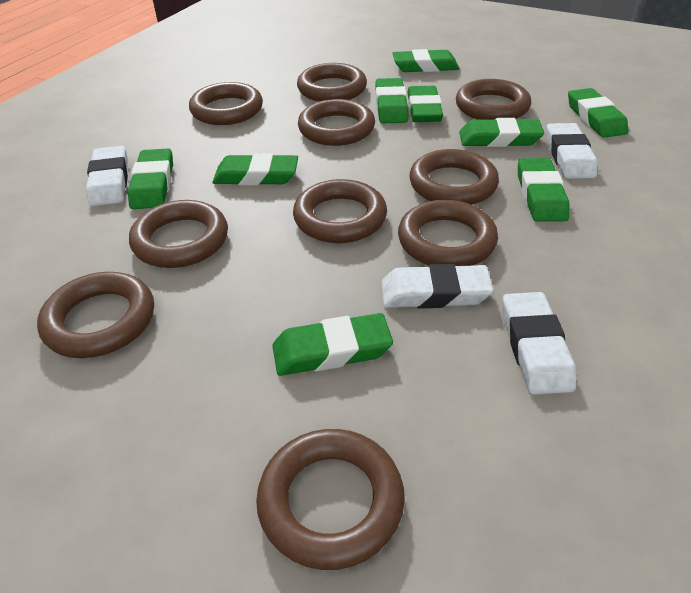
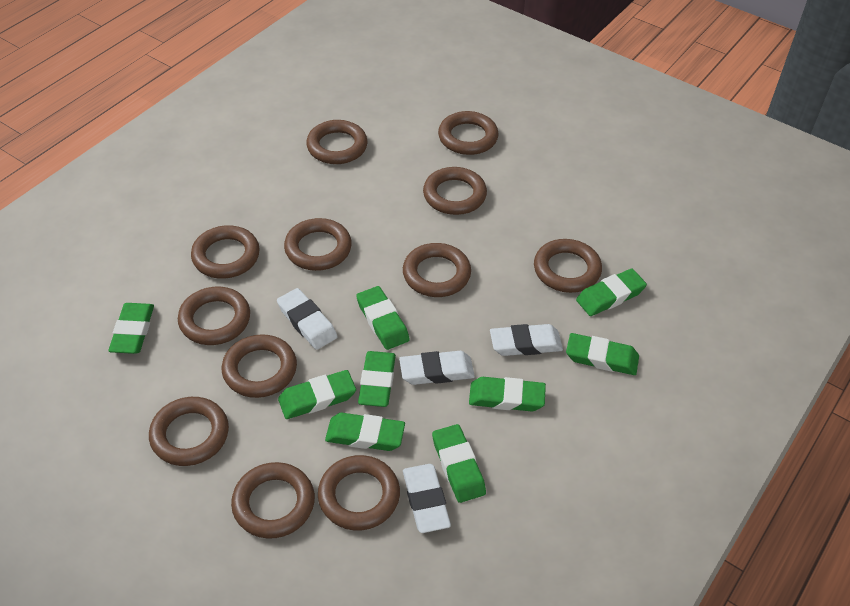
brown ring: 10 -> 12

